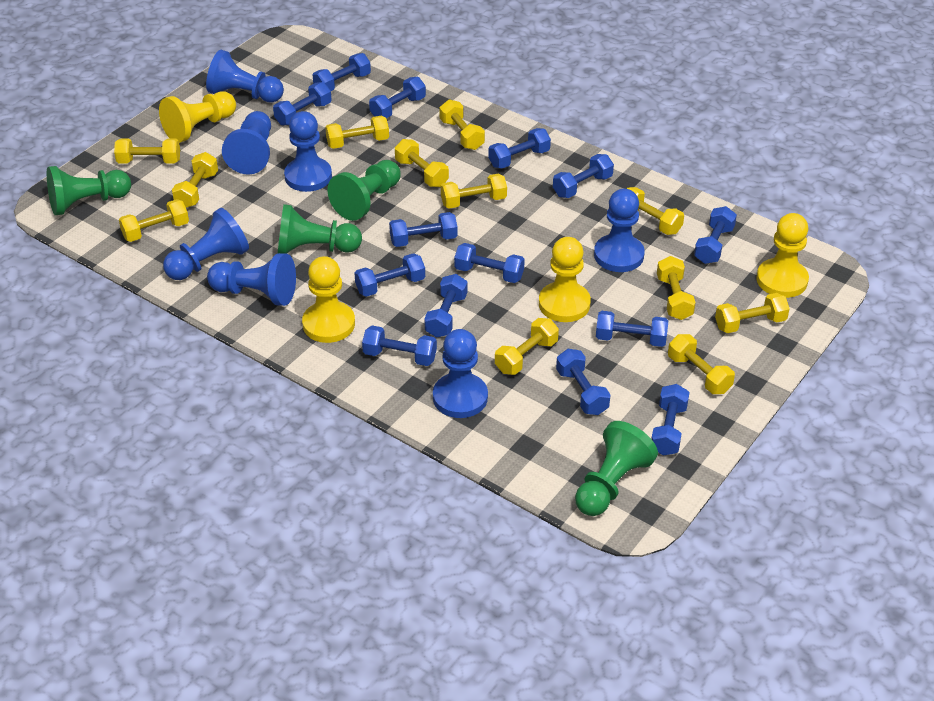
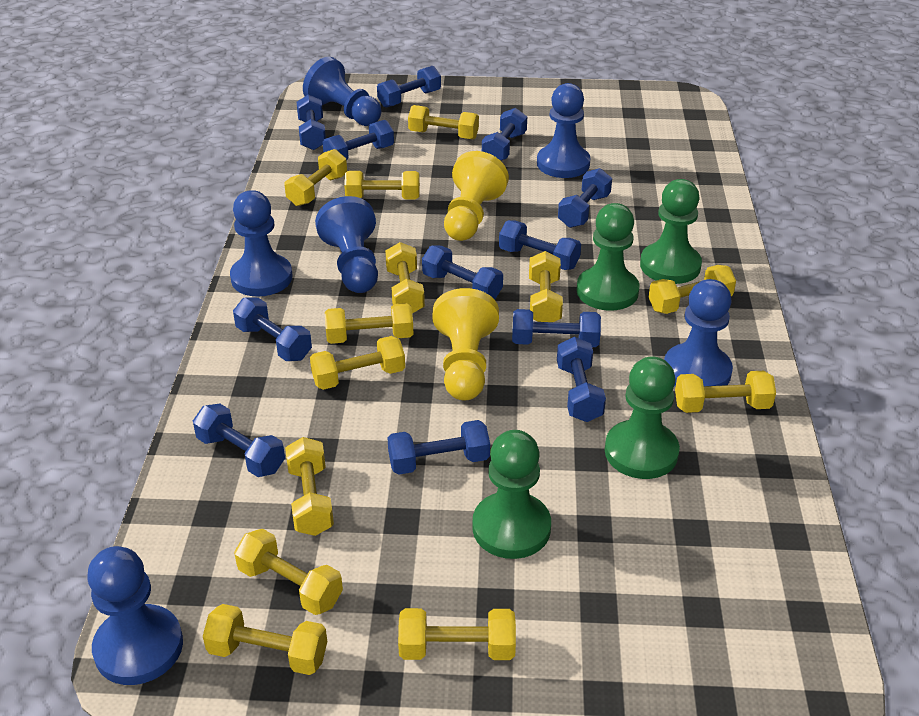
blue dumbbell: 14 -> 12
blue pawn: 7 -> 6
yellow dumbbell: 12 -> 13
yellow pawn: 4 -> 2

